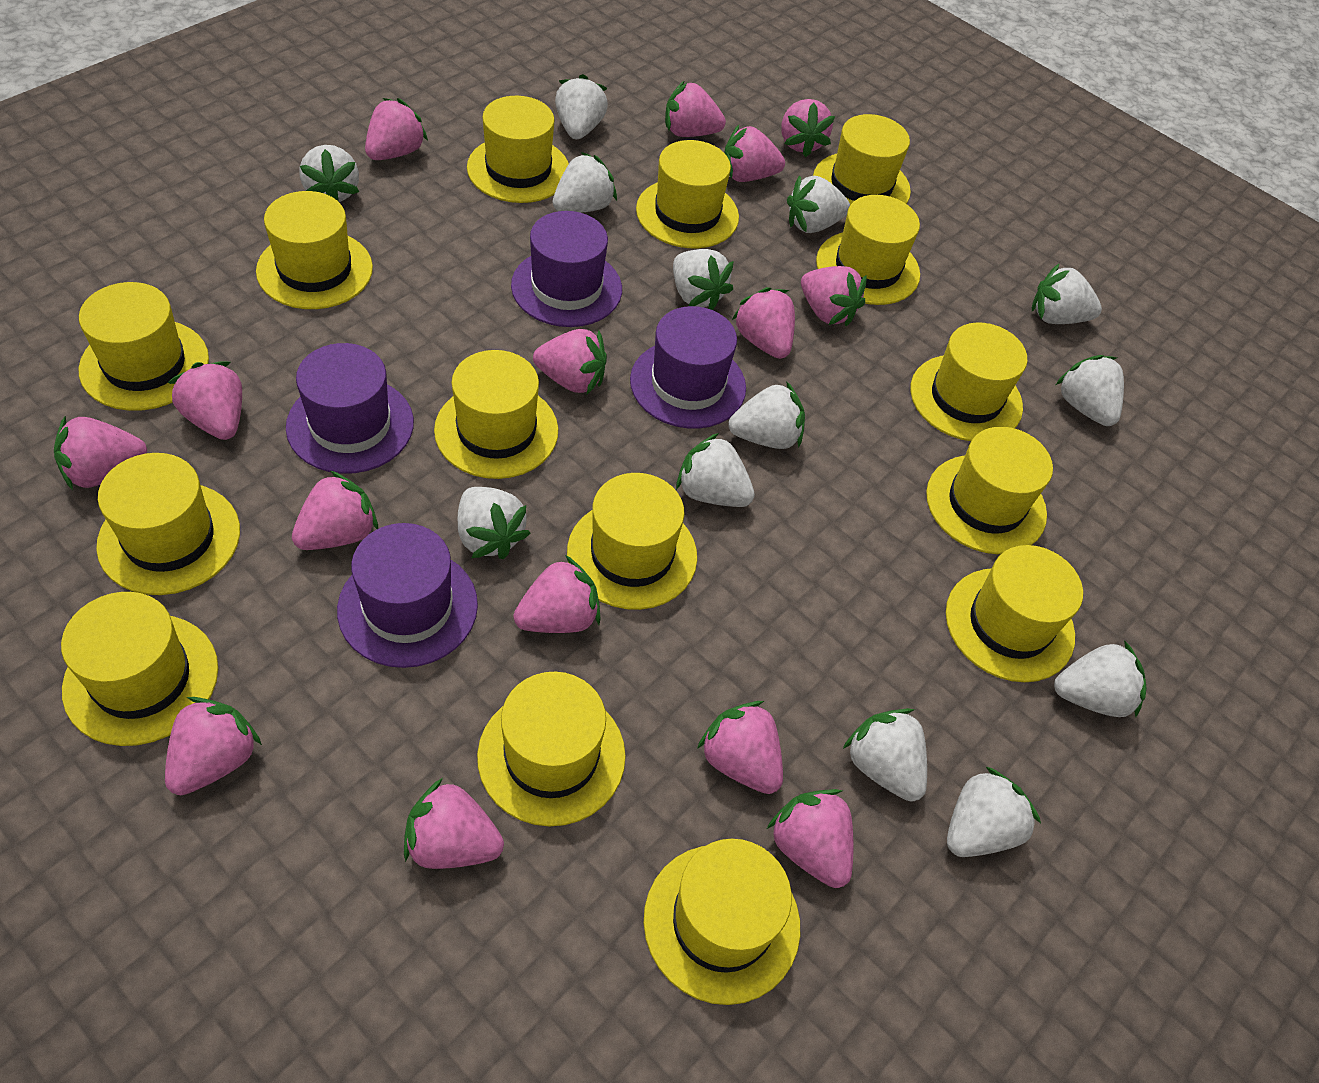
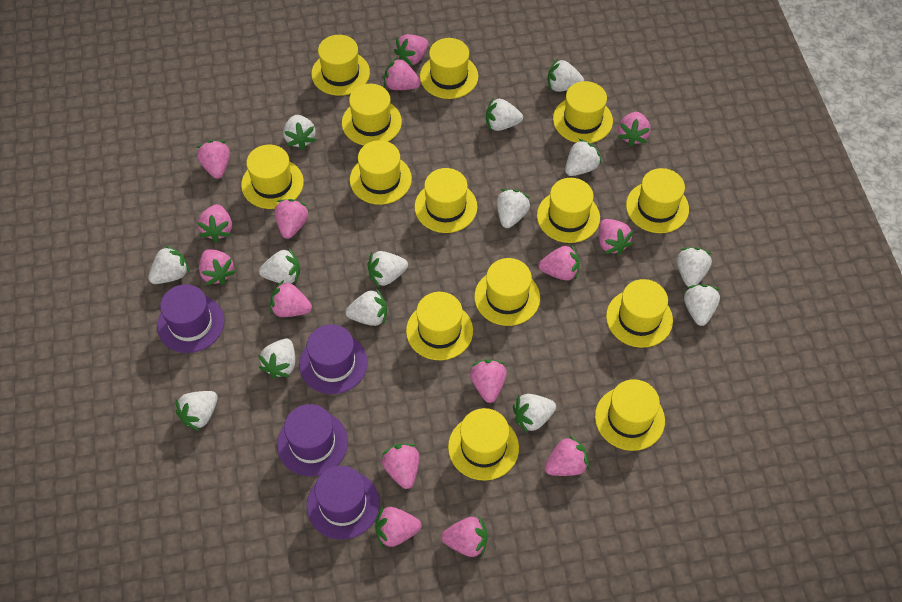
white strawberry: 13 -> 14
yellow hat: 15 -> 14

